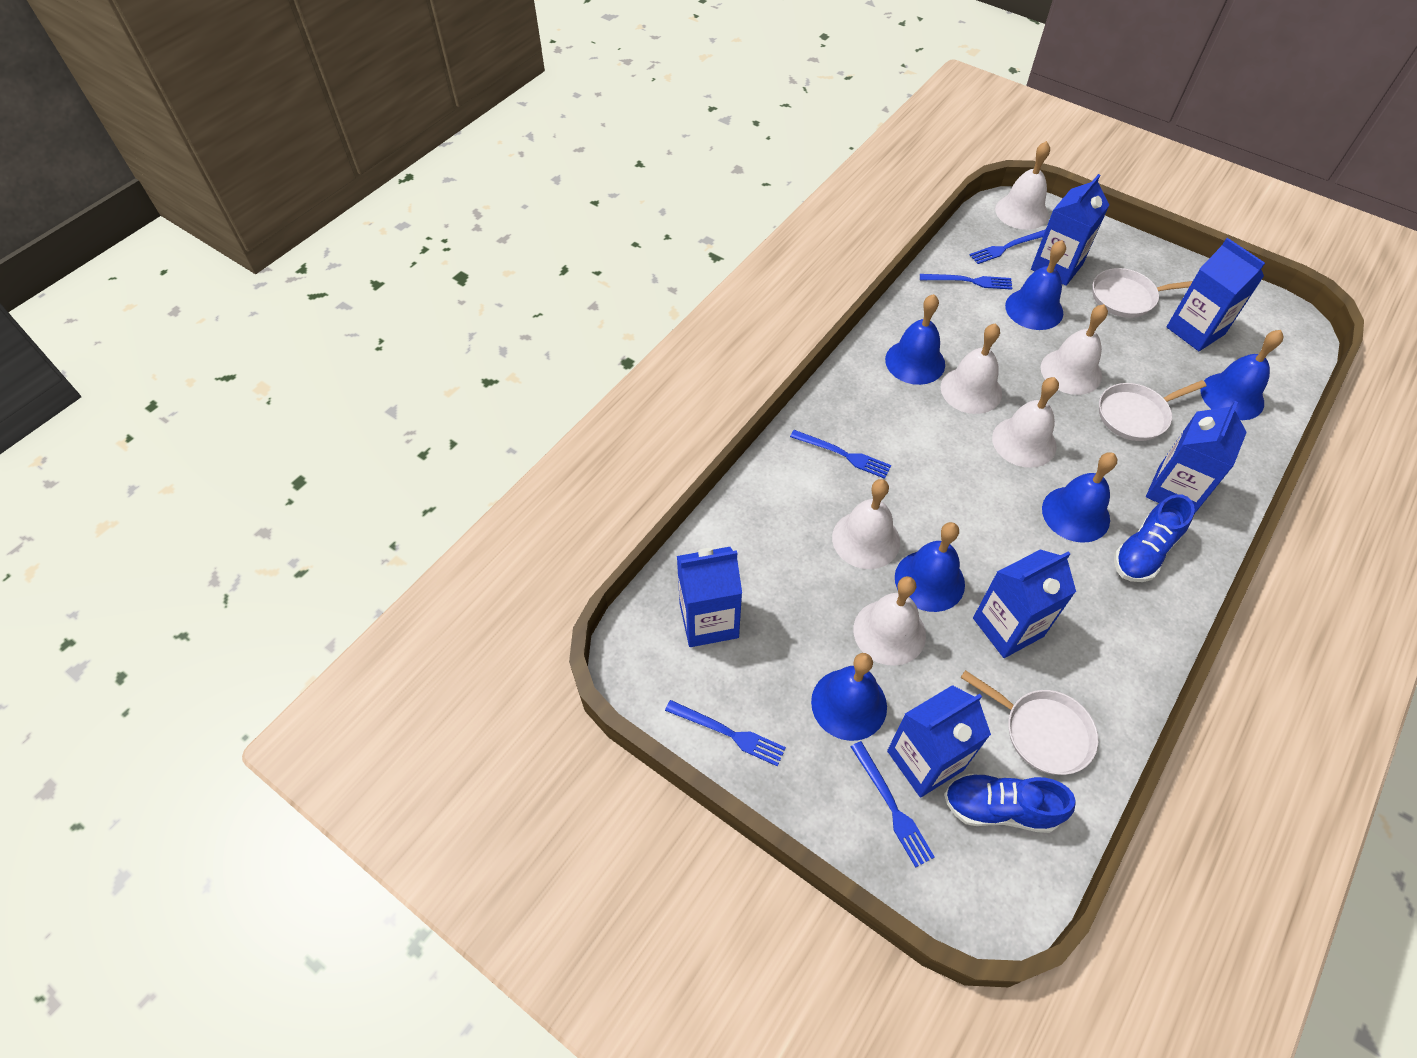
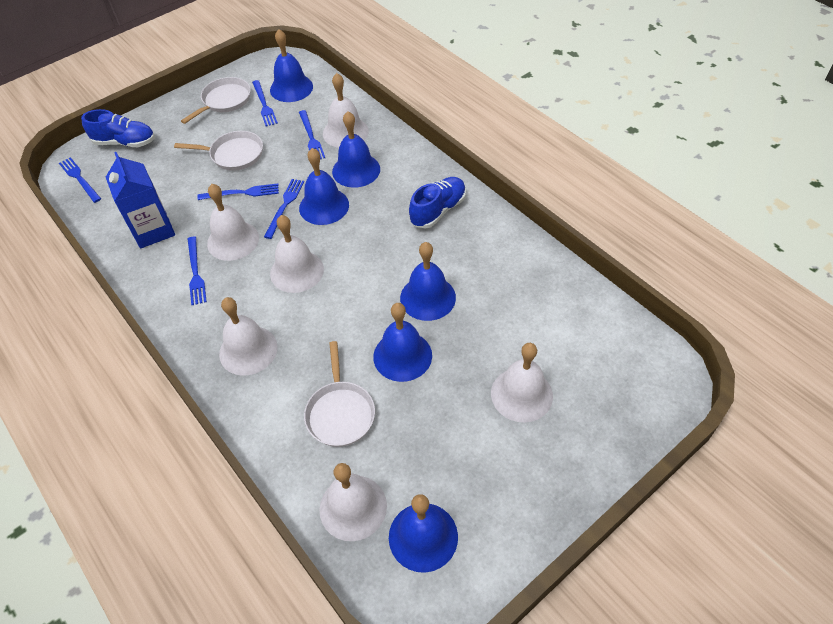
blue carton: 6 -> 1
blue fork: 5 -> 6

